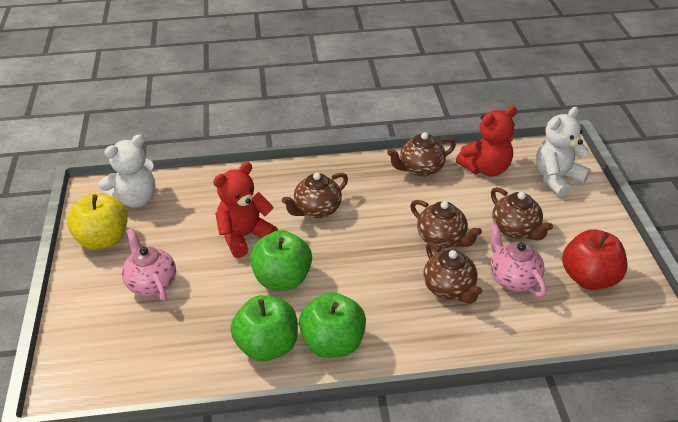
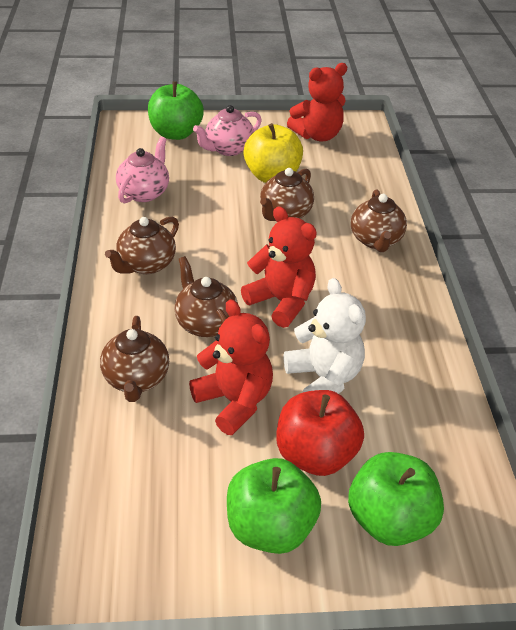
red teddy bear: 2 -> 3
white teddy bear: 2 -> 1

